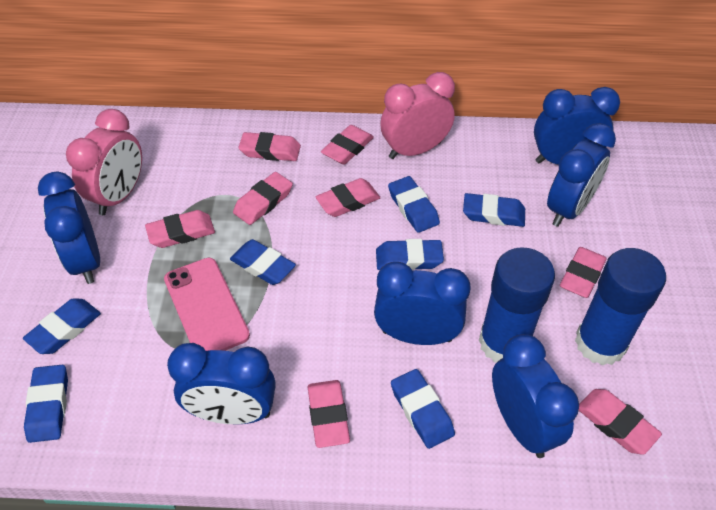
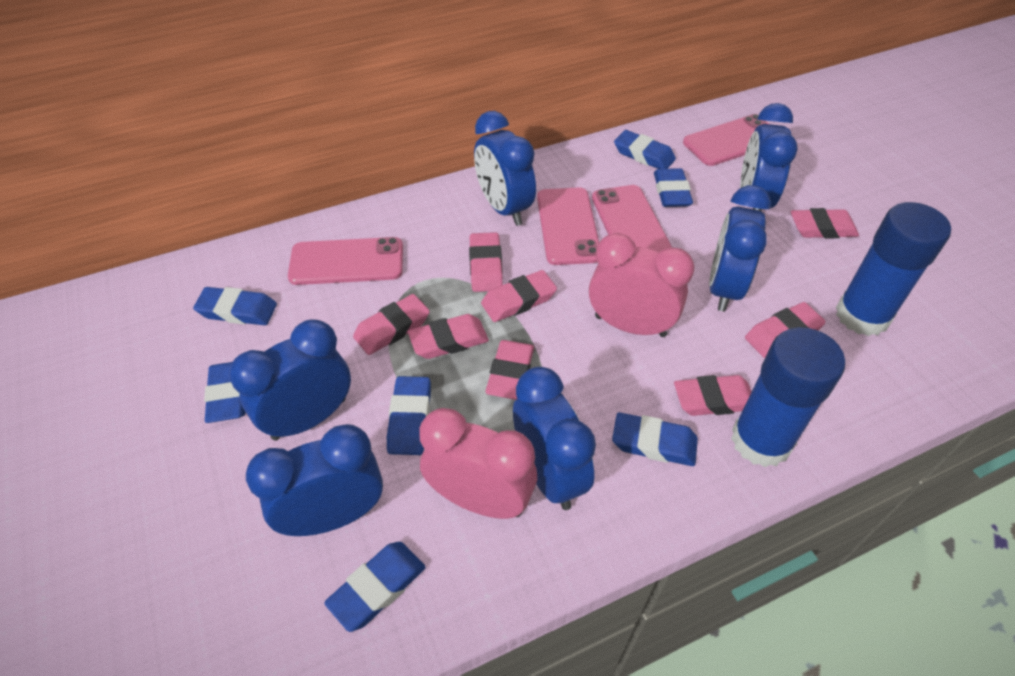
pink phone: 1 -> 4

